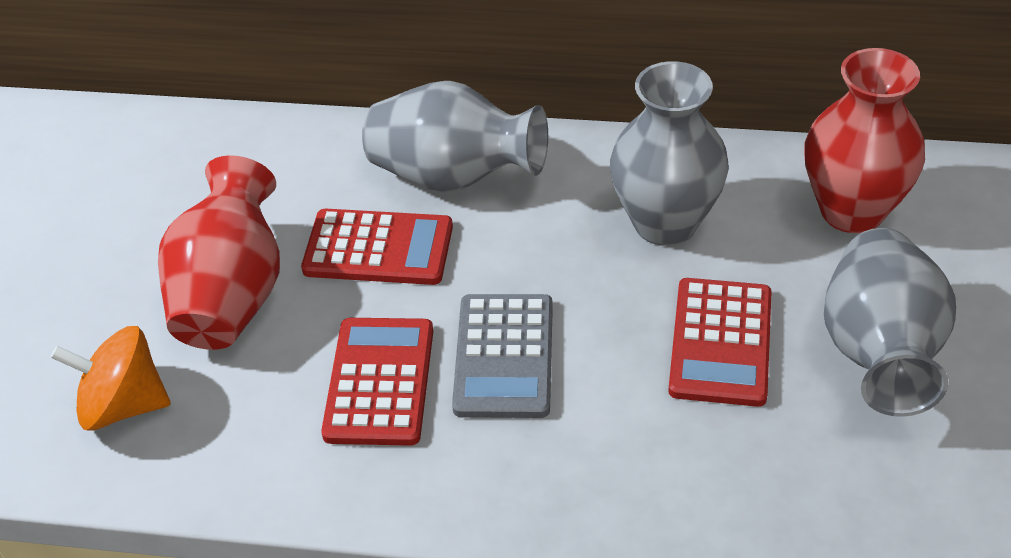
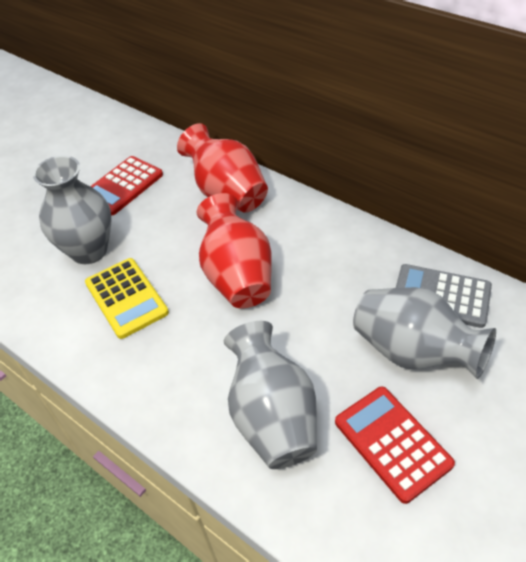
orange spinning top: 1 -> 0
red calculator: 3 -> 2
yellow calculator: 0 -> 1

